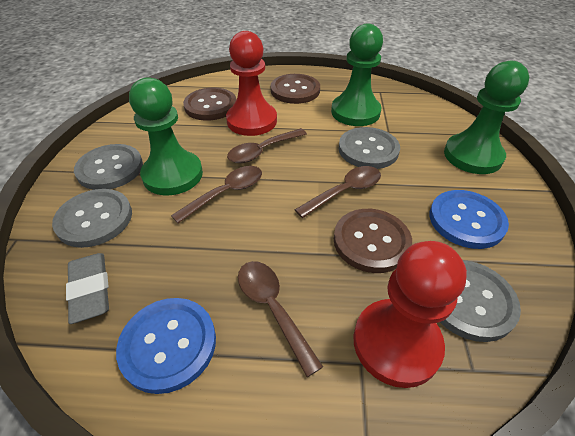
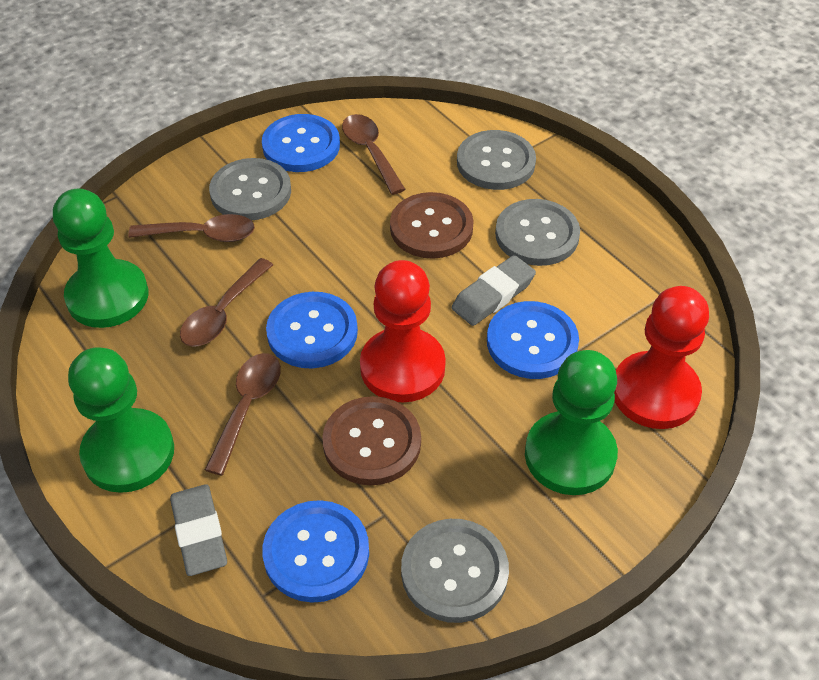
blue button: 2 -> 4
brown button: 3 -> 2
grey eraser: 1 -> 2

